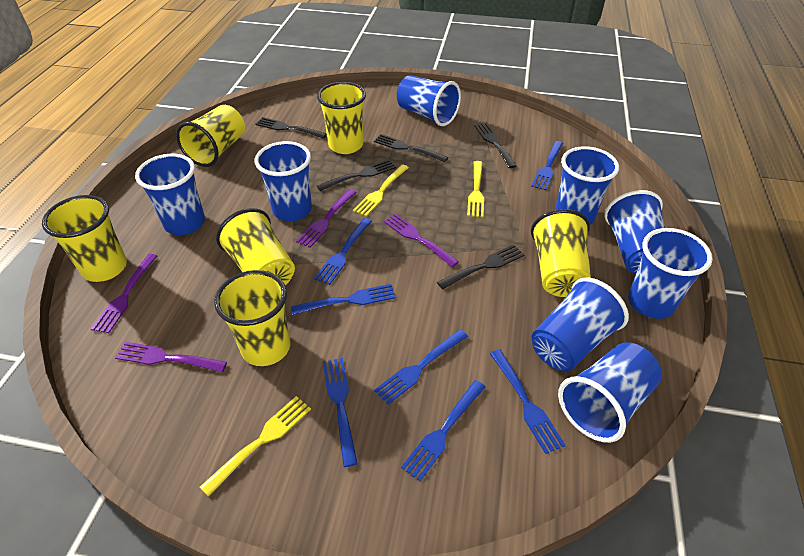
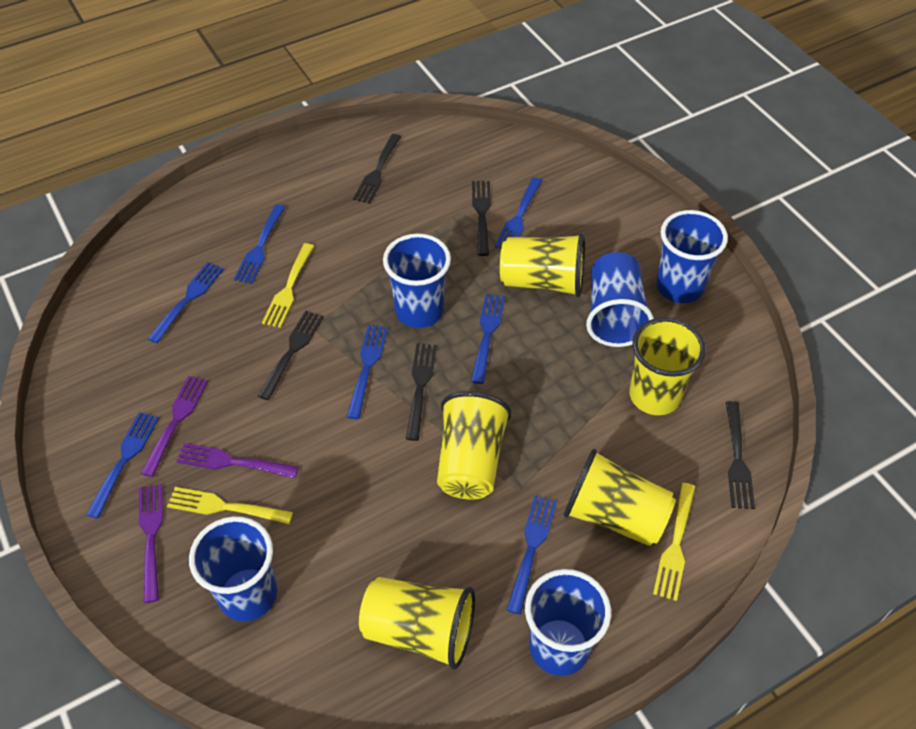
blue cup: 8 -> 5
purple fork: 4 -> 3
yellow cup: 6 -> 5

